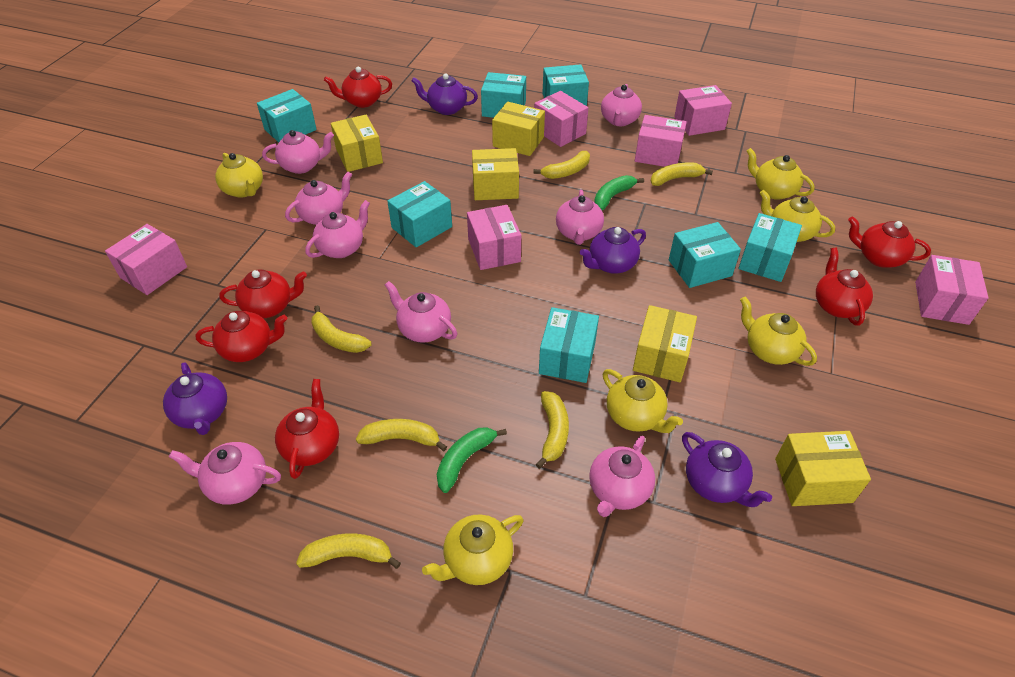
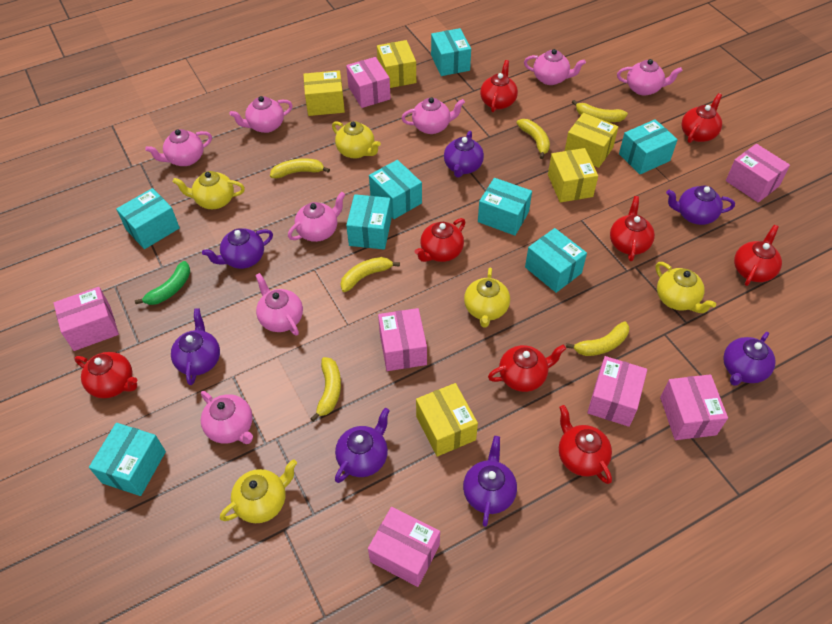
green banana: 2 -> 1
pink box: 6 -> 7
purple teapot: 4 -> 7
red teapot: 6 -> 8
turquoise box: 7 -> 8
yellow teapot: 6 -> 5

